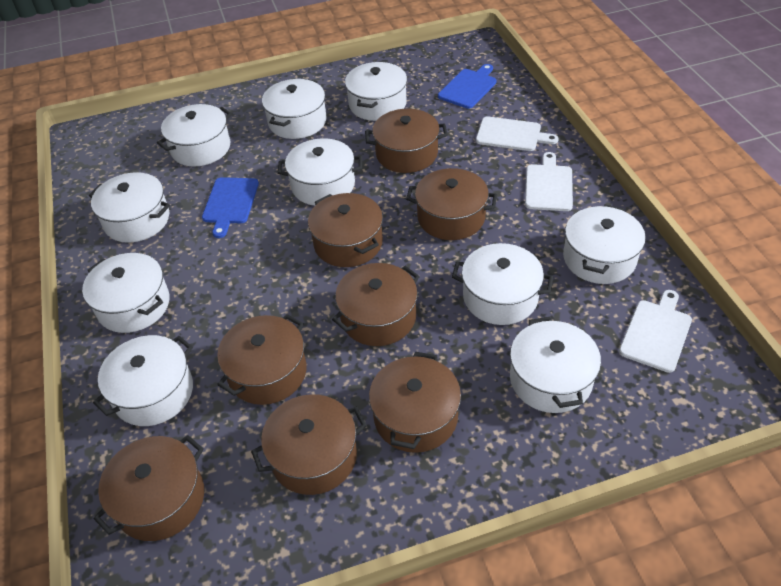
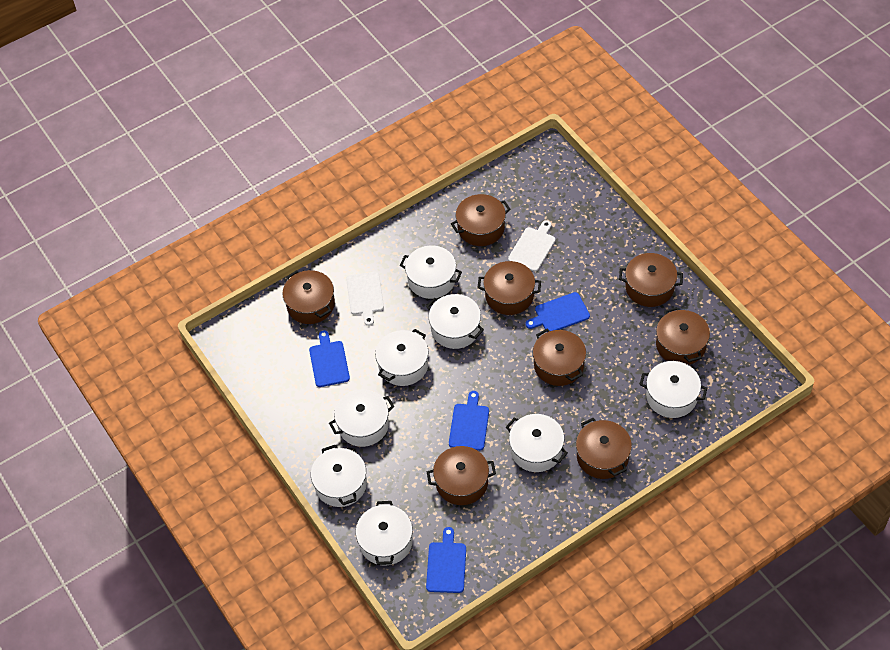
blue cutting board: 2 -> 4
white cutting board: 3 -> 2
white pot: 10 -> 8

